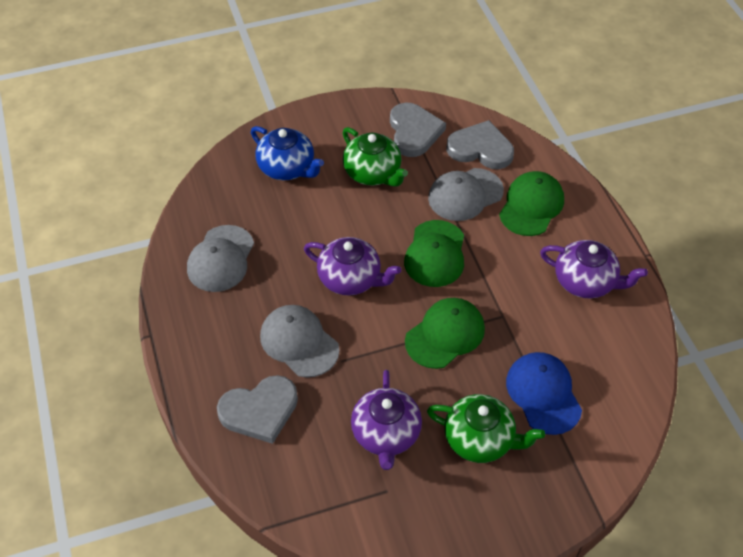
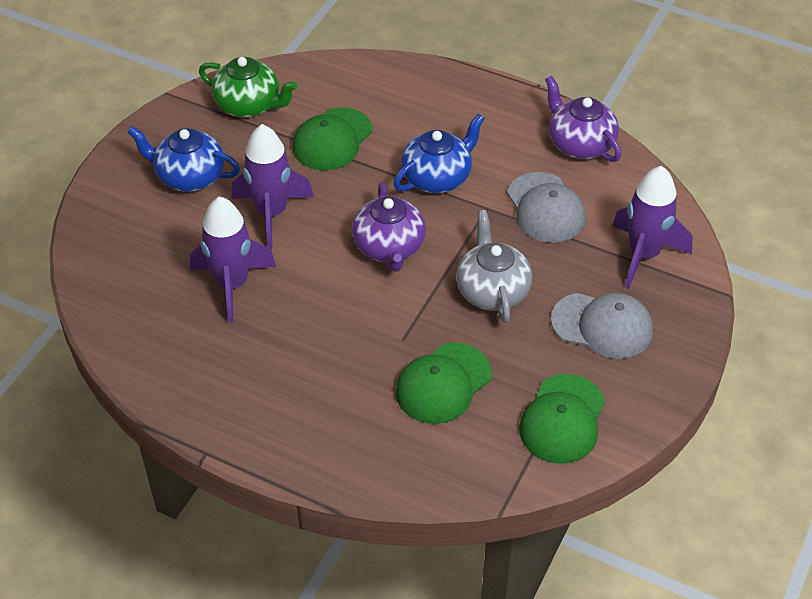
blue cap: 1 -> 0
blue teapot: 1 -> 2
green teapot: 2 -> 1
grey cap: 3 -> 2
grey heart: 3 -> 0
grey teapot: 0 -> 1
purple rocket: 0 -> 3
purple teapot: 3 -> 2

